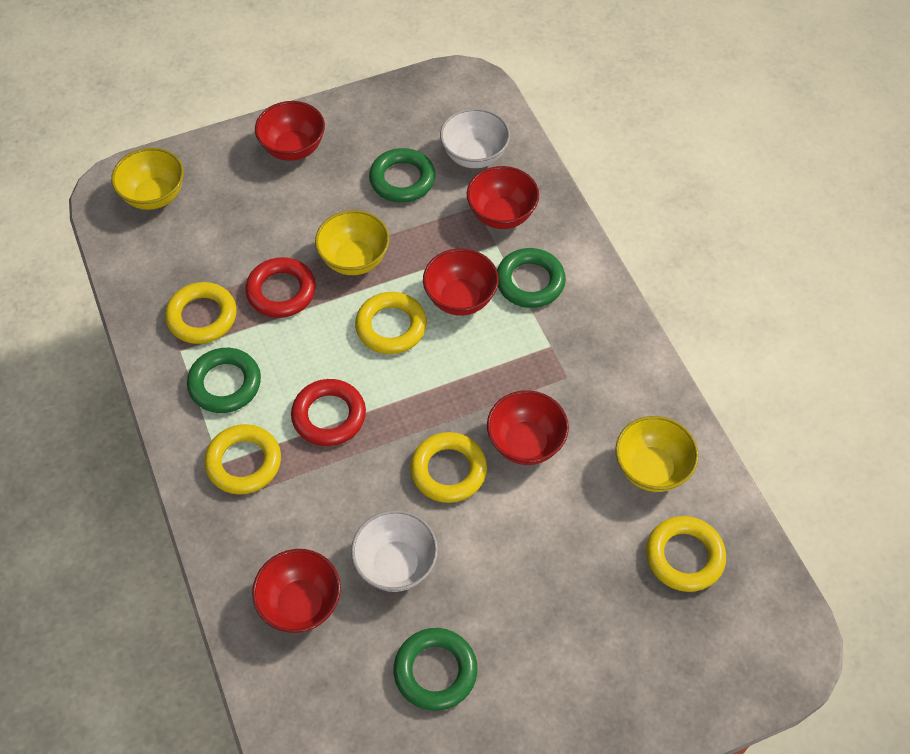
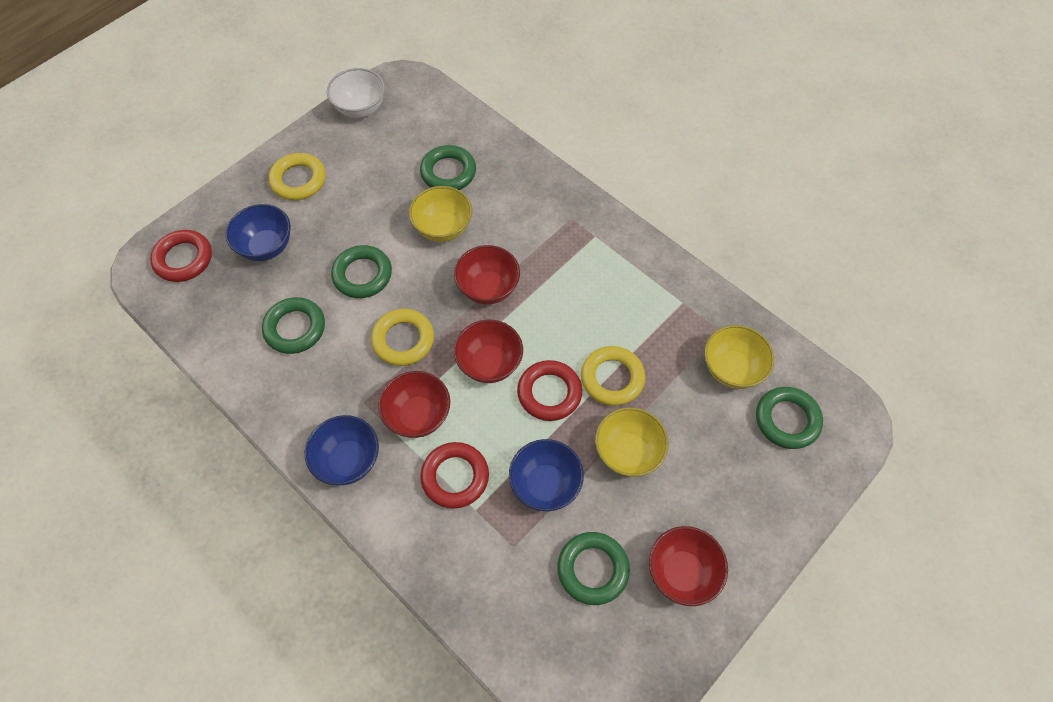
blue bowl: 0 -> 3
green ring: 4 -> 5
red bowl: 5 -> 4
red ring: 2 -> 3
white bowl: 2 -> 1
yellow ring: 5 -> 3

